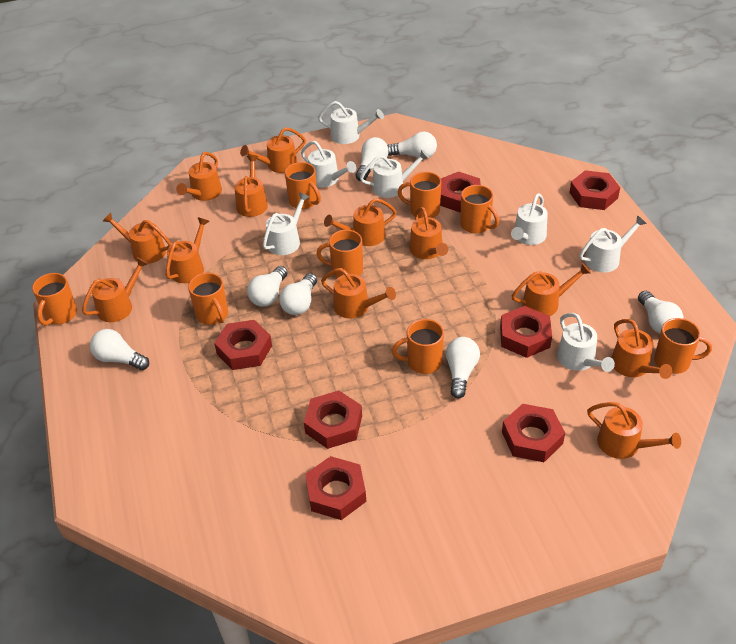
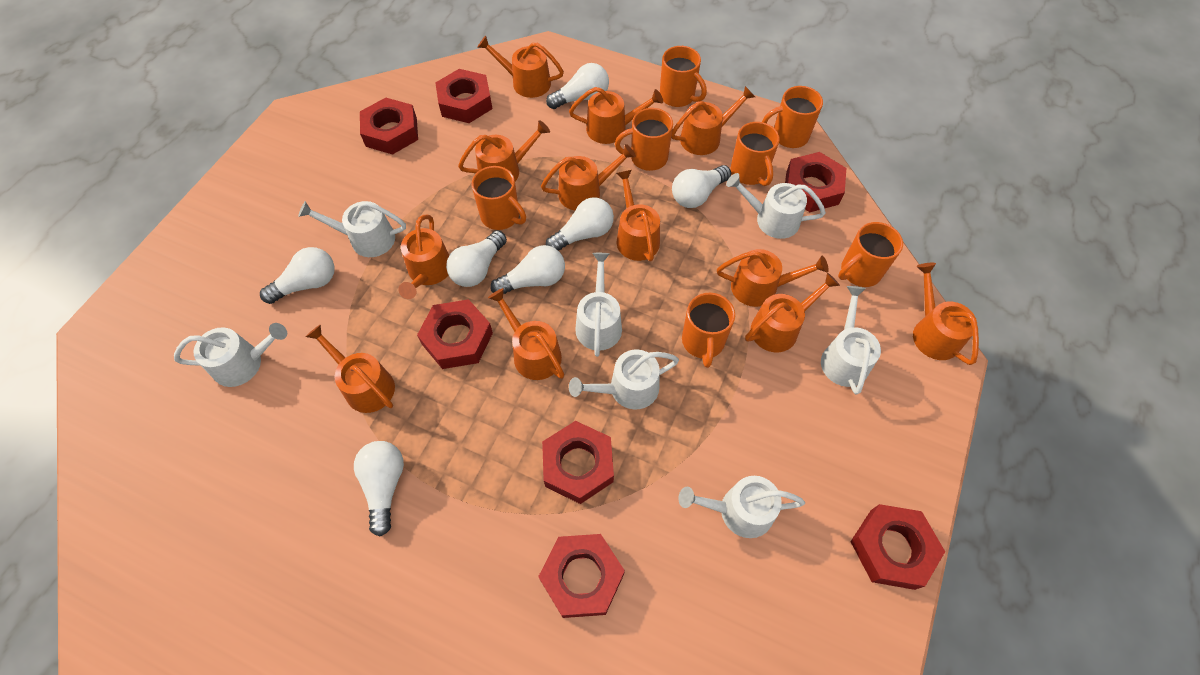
orange mug: 8 -> 7

